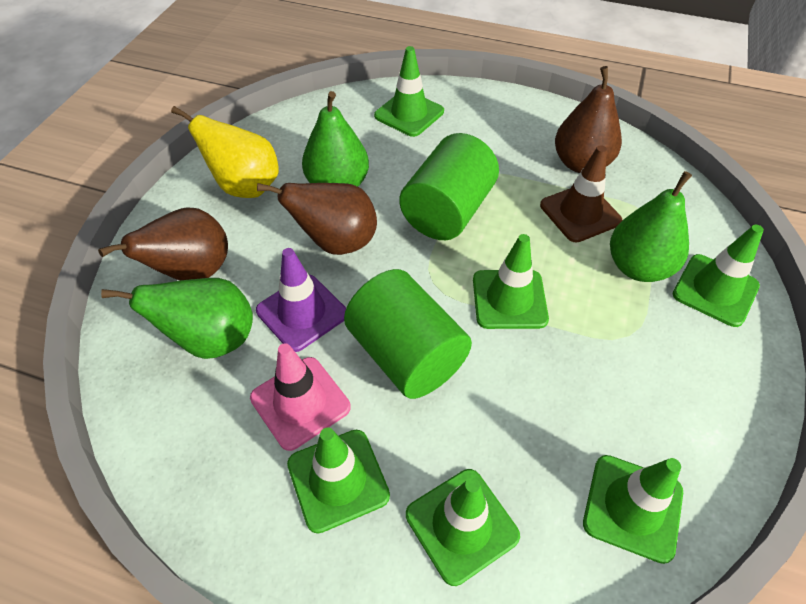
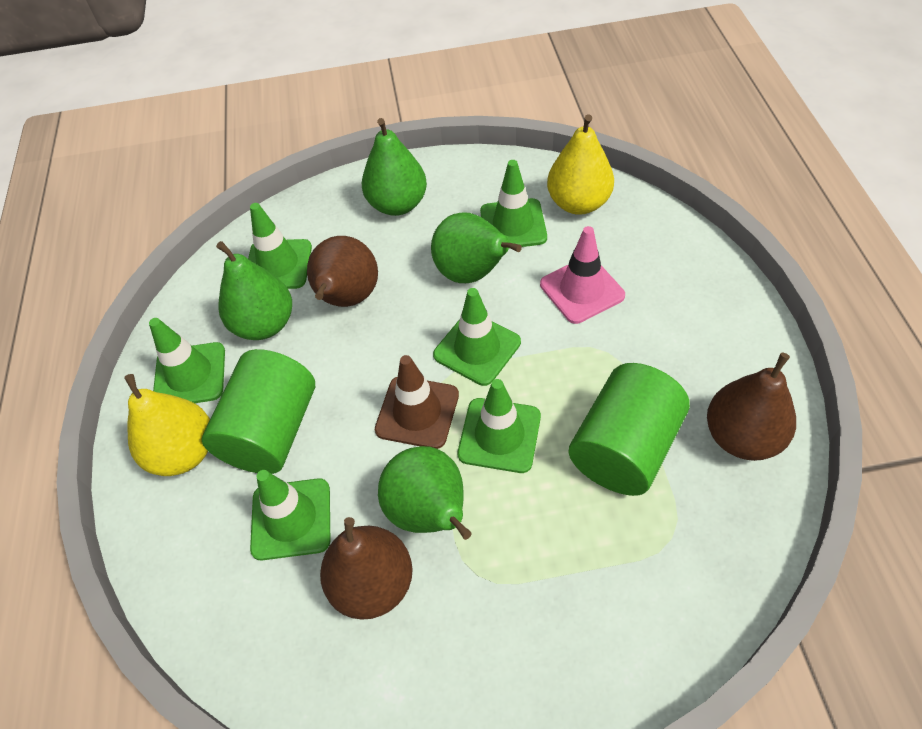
green pear: 3 -> 4
purple traffic cone: 1 -> 0
yellow pear: 1 -> 2

